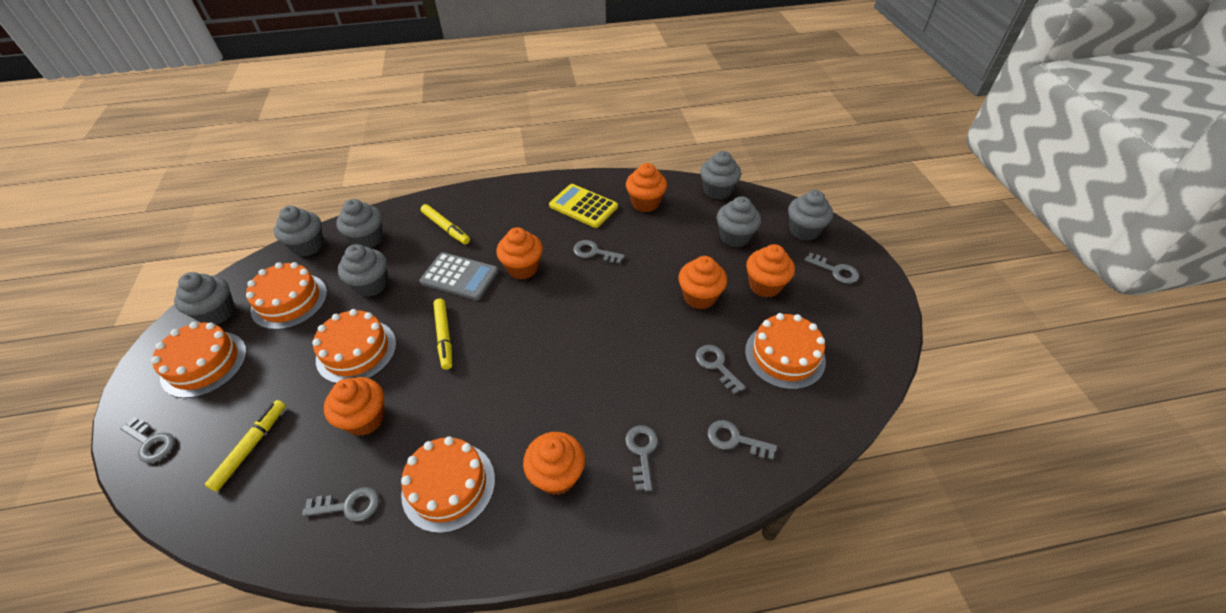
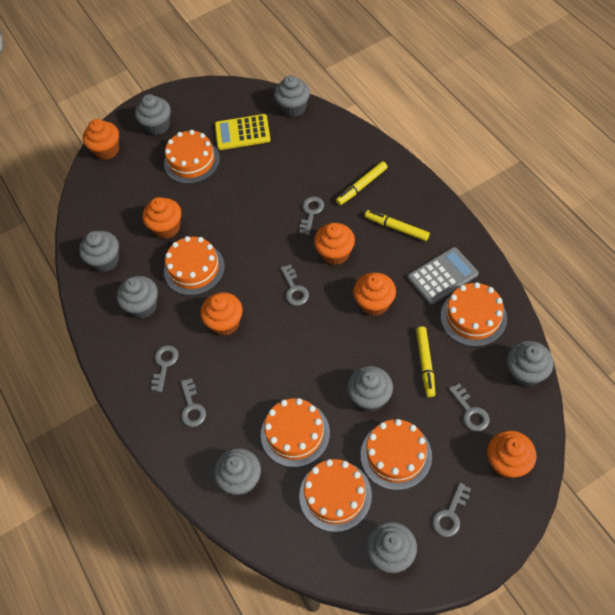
grey cupcake: 7 -> 8
grey key: 7 -> 6
orange cake: 5 -> 6

